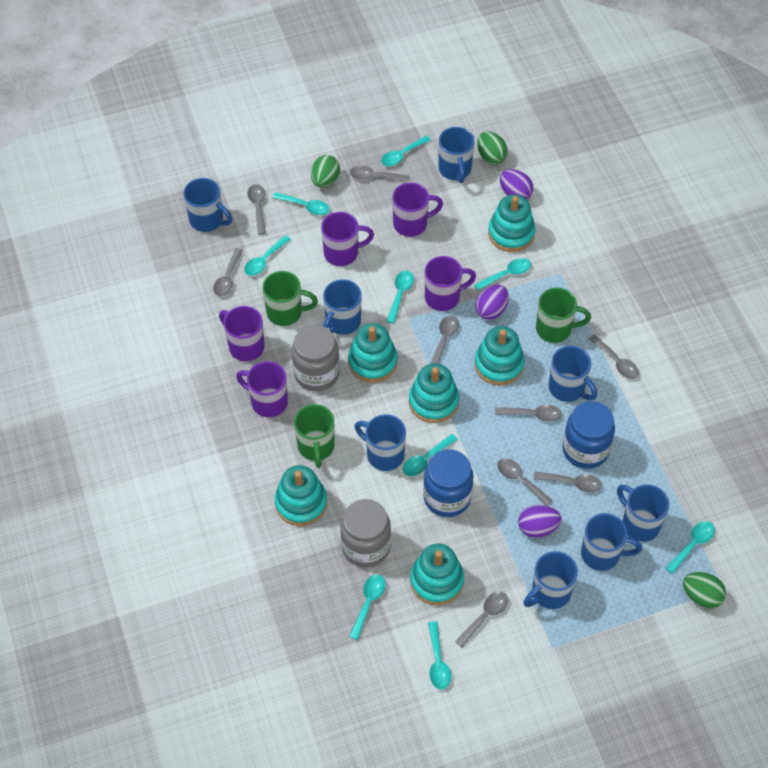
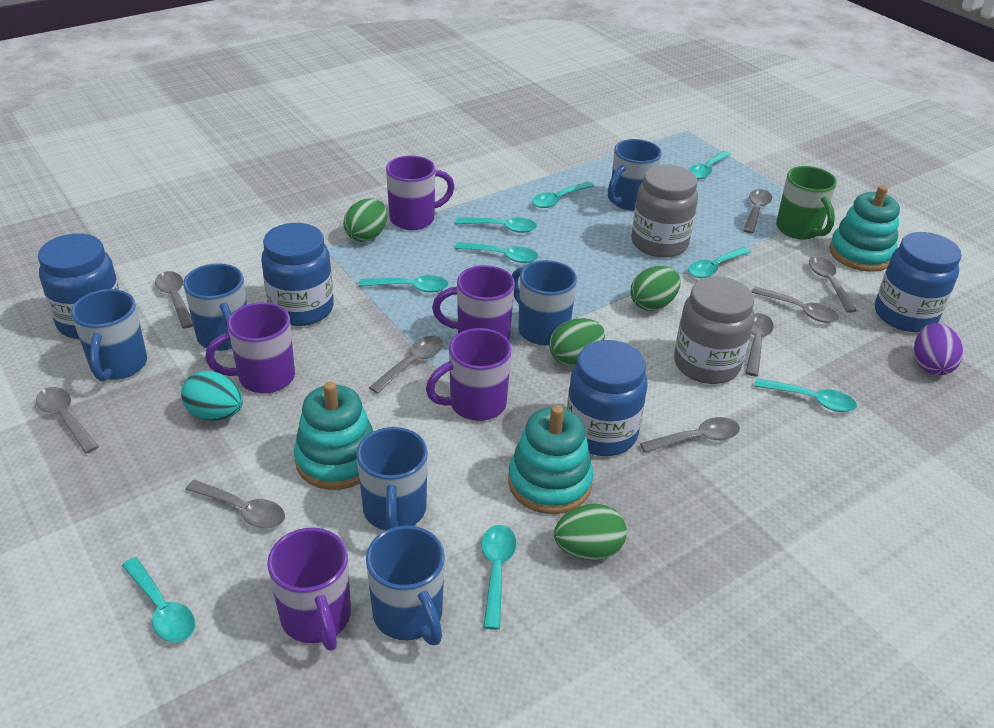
blue jar: 2 -> 4
blue mug: 8 -> 6
green egg: 3 -> 4
green mug: 3 -> 1
purple egg: 3 -> 1
turquoise egg: 0 -> 1
turquoise stacking toy: 6 -> 3

